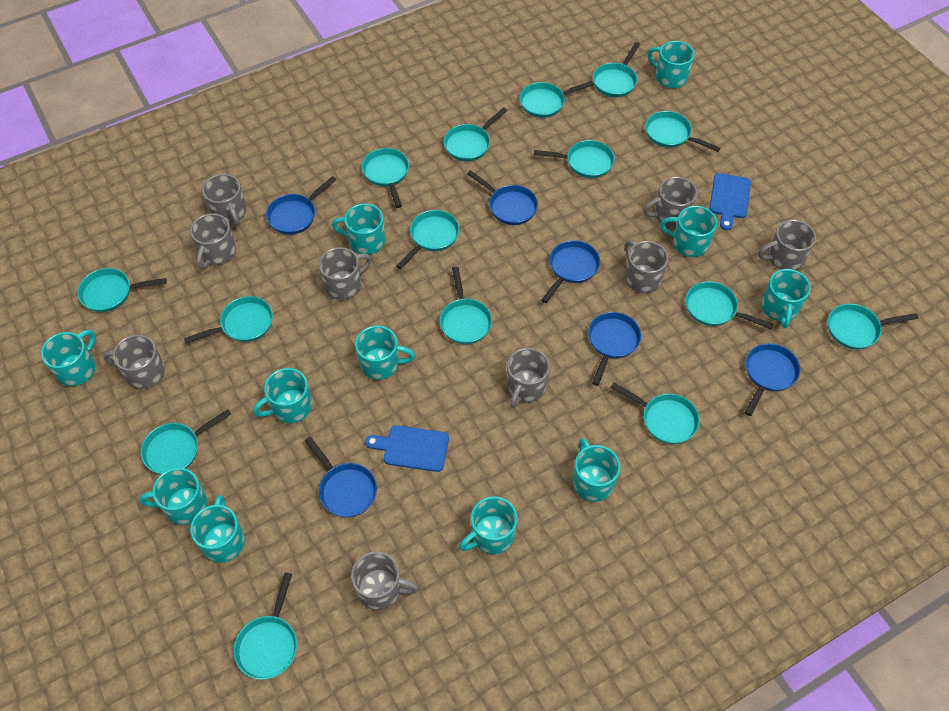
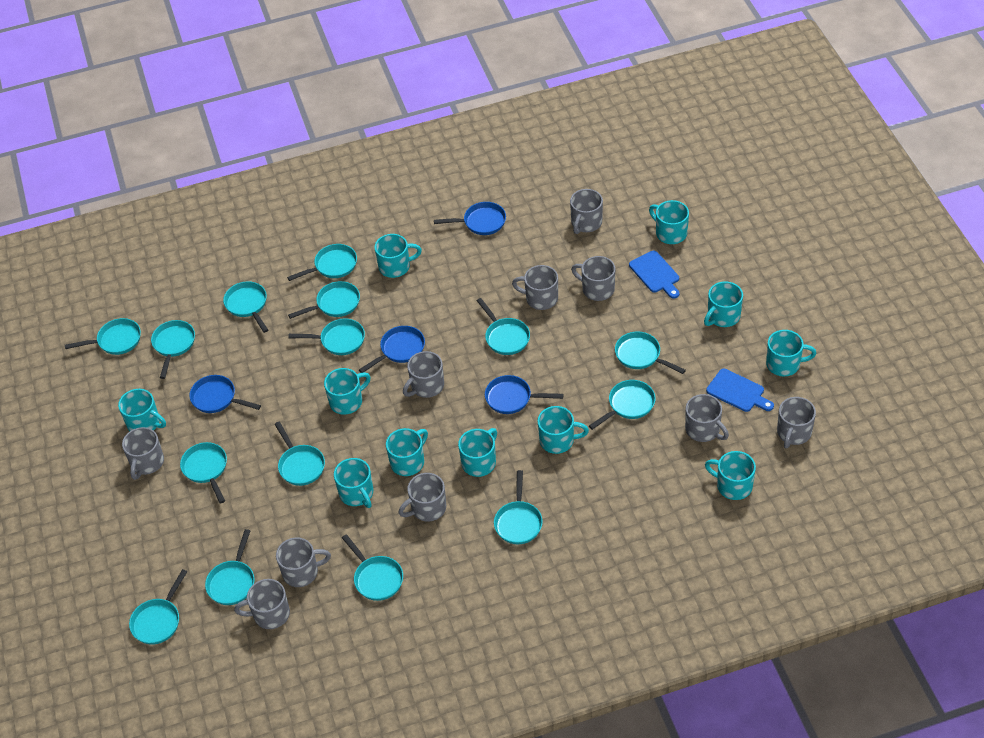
blue pan: 6 -> 4
grey mug: 9 -> 10

